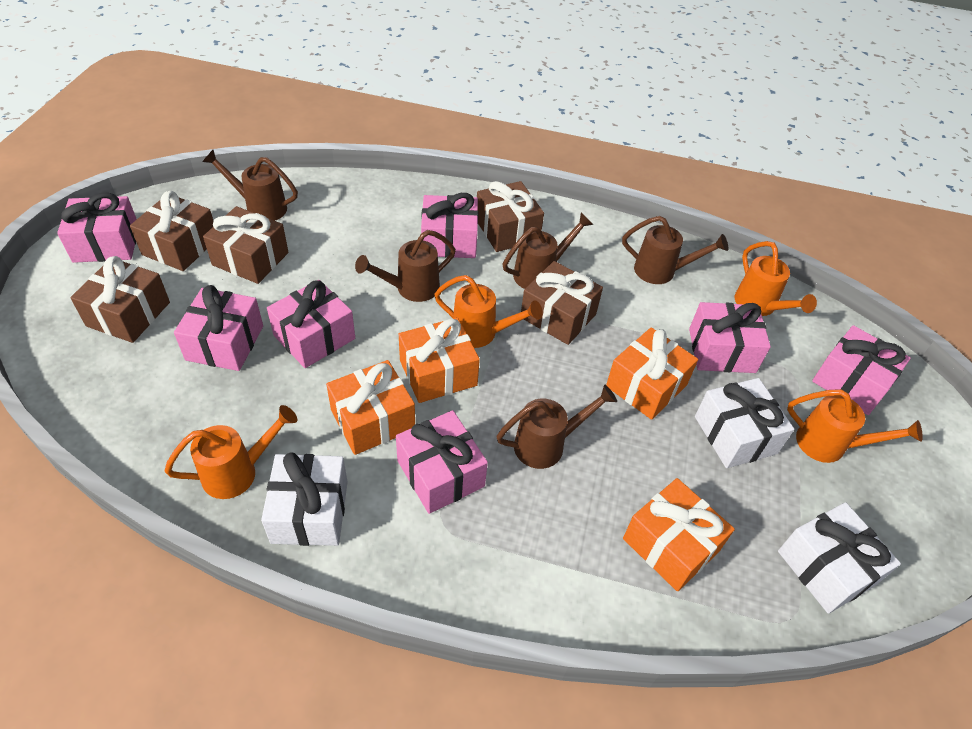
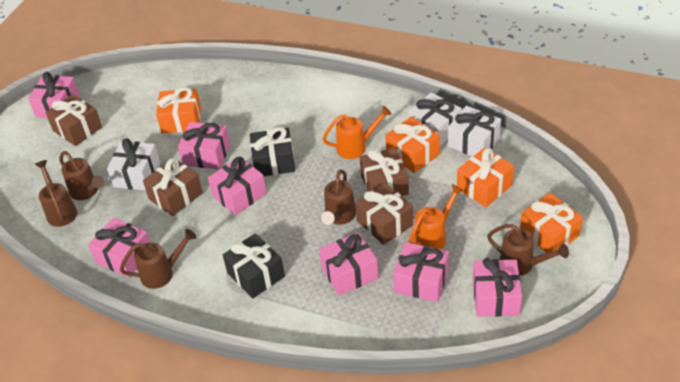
black gift: 0 -> 2
brown gift: 5 -> 4
orange watering can: 4 -> 2

